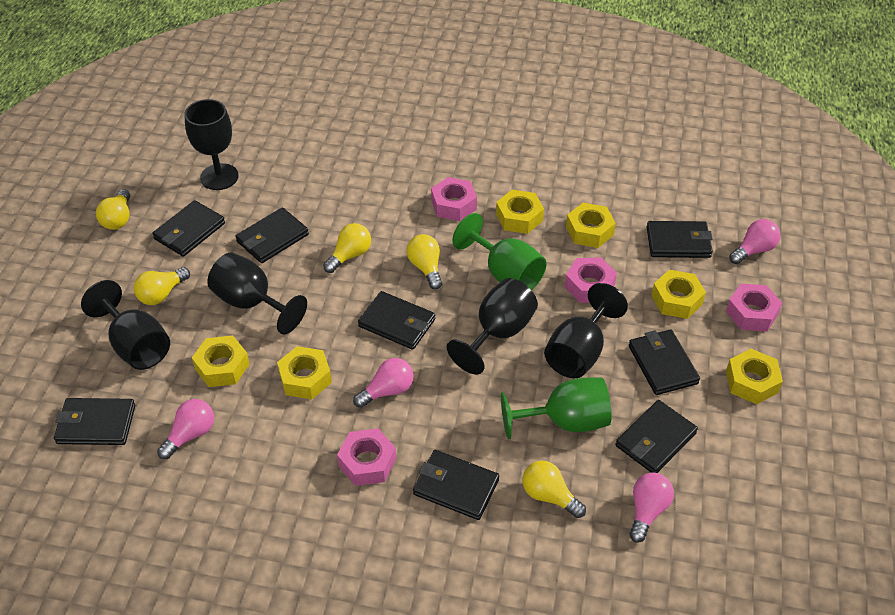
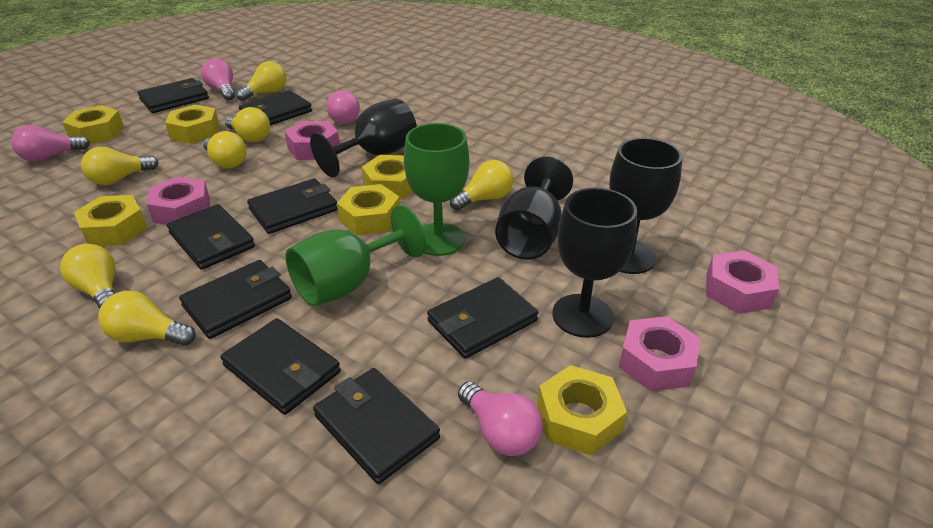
black goblet: 5 -> 4
yellow light bulb: 5 -> 7

